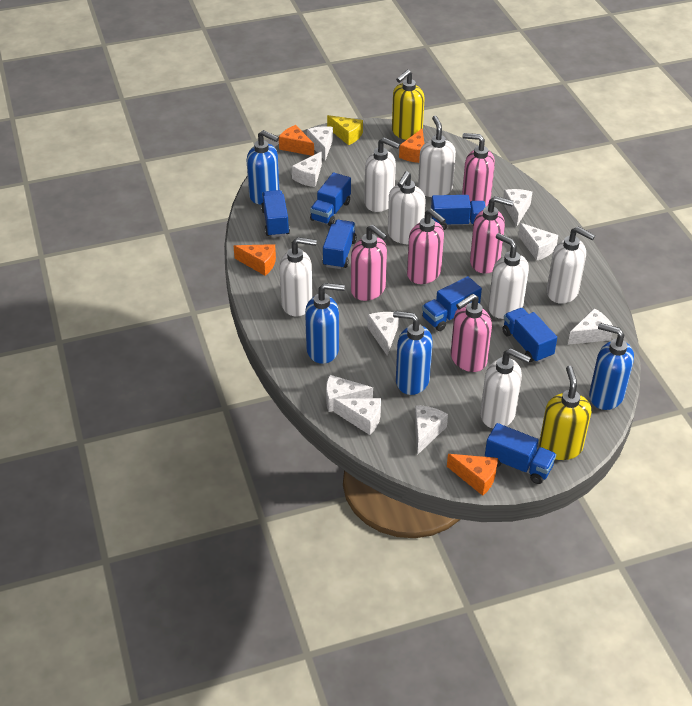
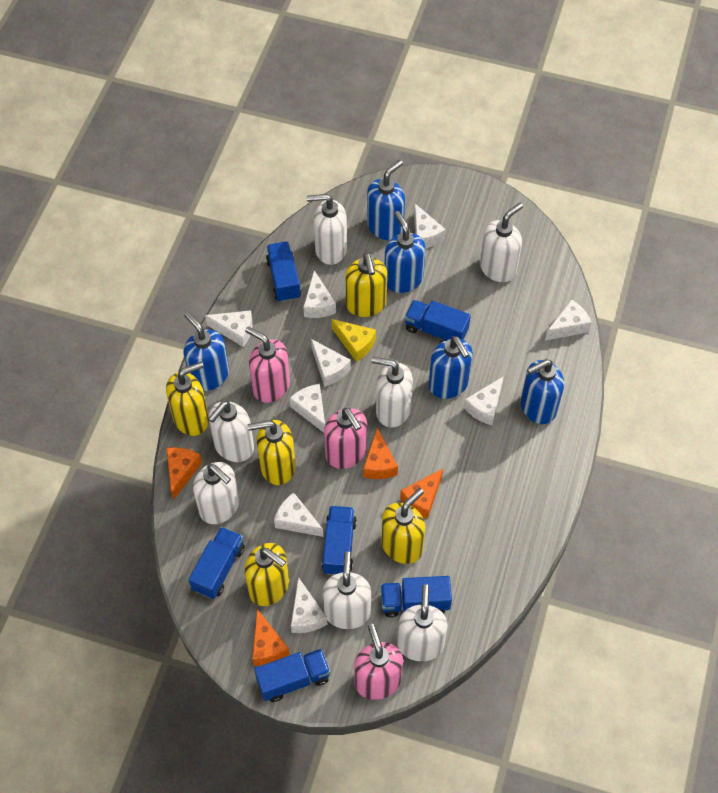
blue soap dispenser: 4 -> 5
blue truck: 7 -> 6
pink soap dispenser: 5 -> 3
yellow soap dispenser: 2 -> 5

